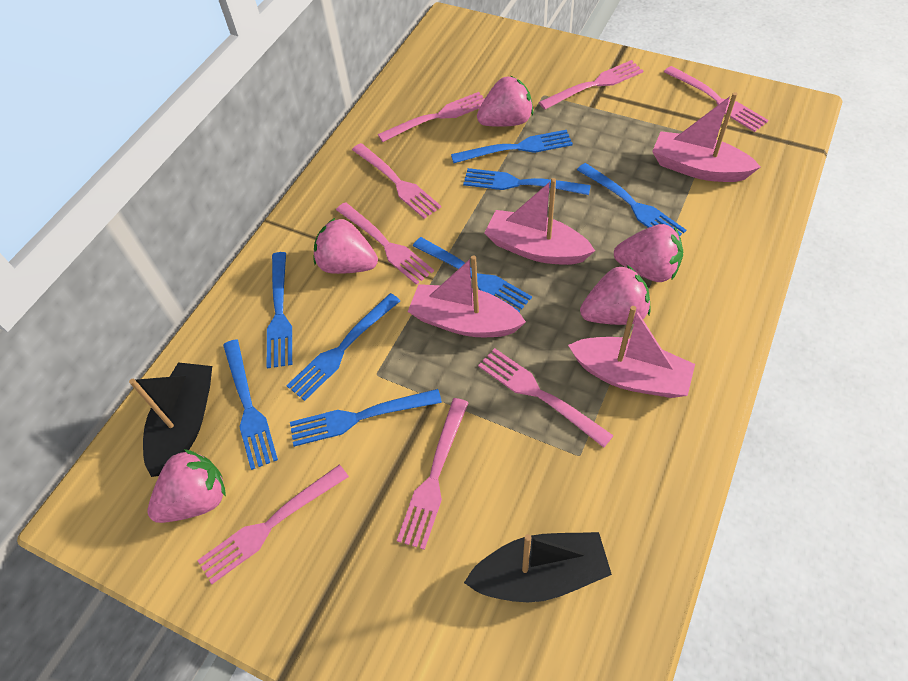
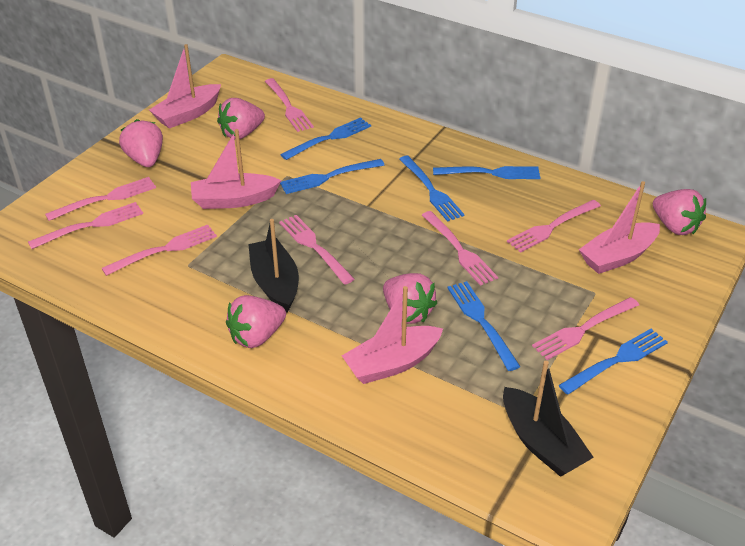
blue fork: 8 -> 6

